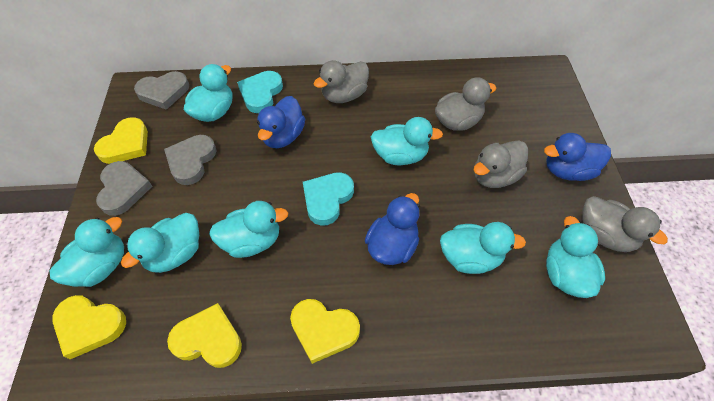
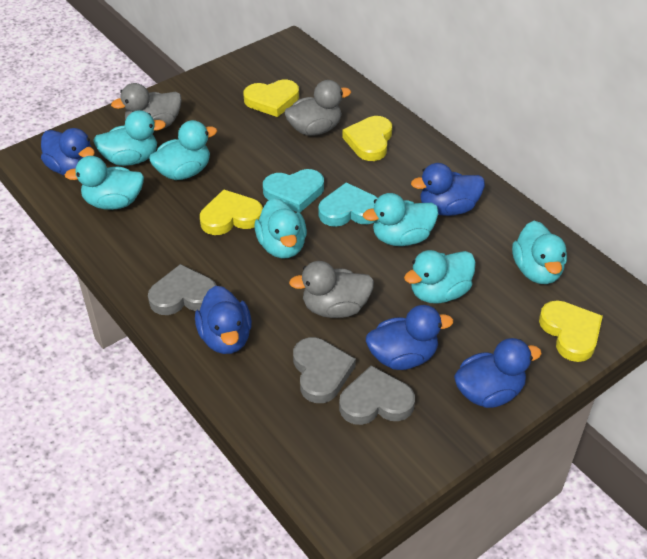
blue duck: 3 -> 5
grey duck: 4 -> 3

